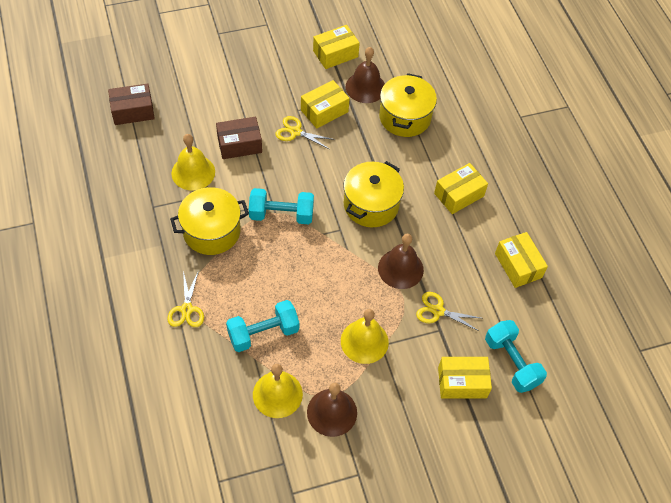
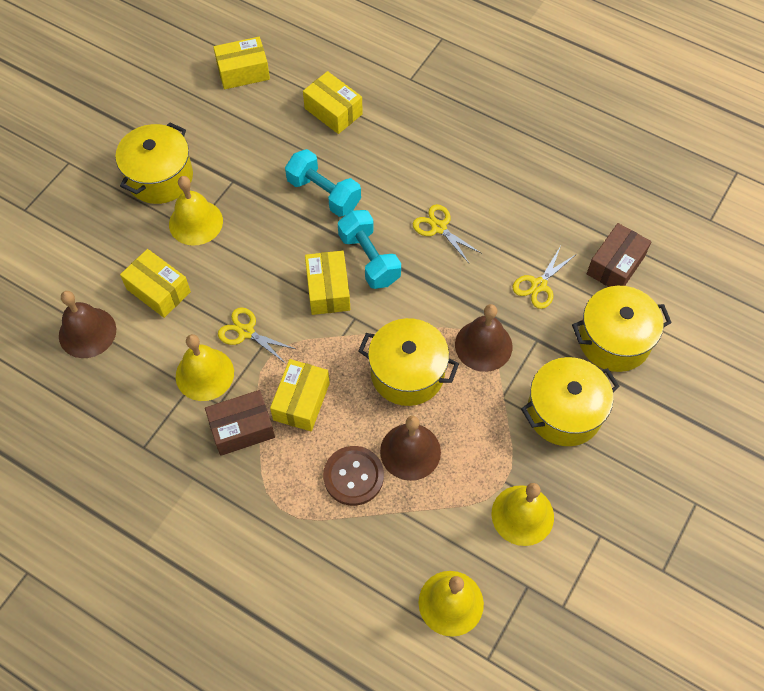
brown button: 0 -> 1
turquoise dumbbell: 3 -> 2
yellow bell: 3 -> 4
yellow pot: 3 -> 4

